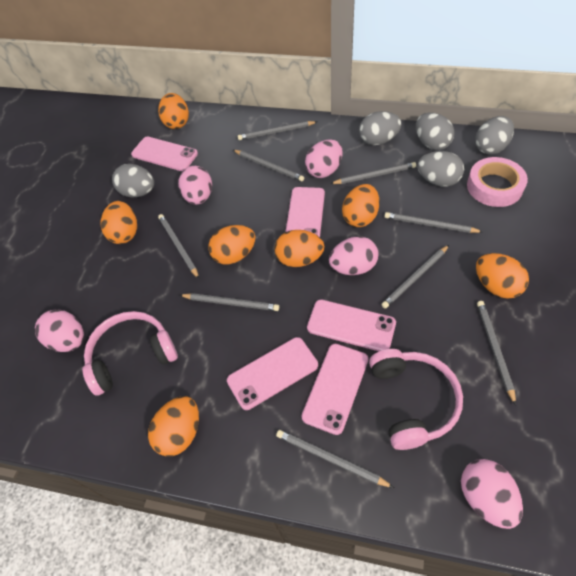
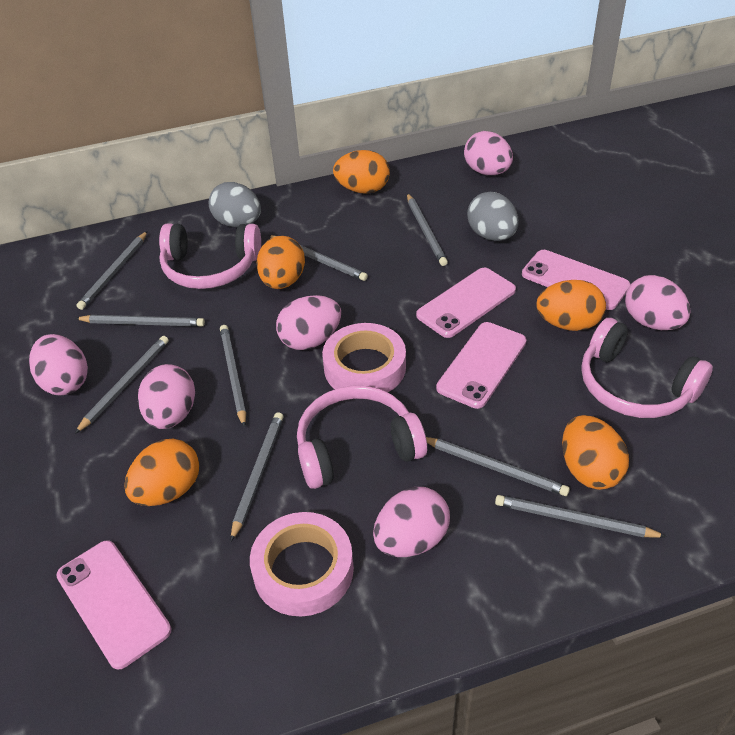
grey egg: 5 -> 2
orange egg: 7 -> 5
pink egg: 5 -> 6
pink headphones: 2 -> 3
pink phone: 5 -> 4
pink tape: 1 -> 2

